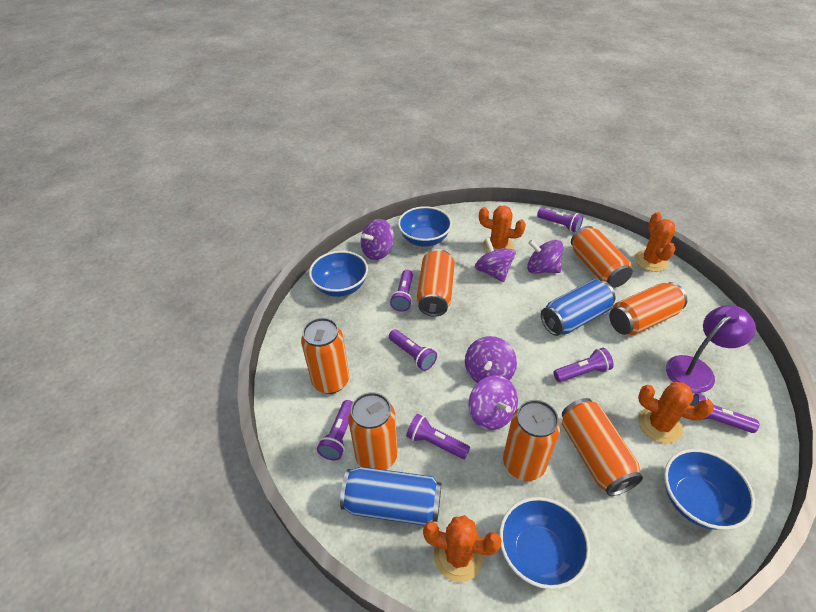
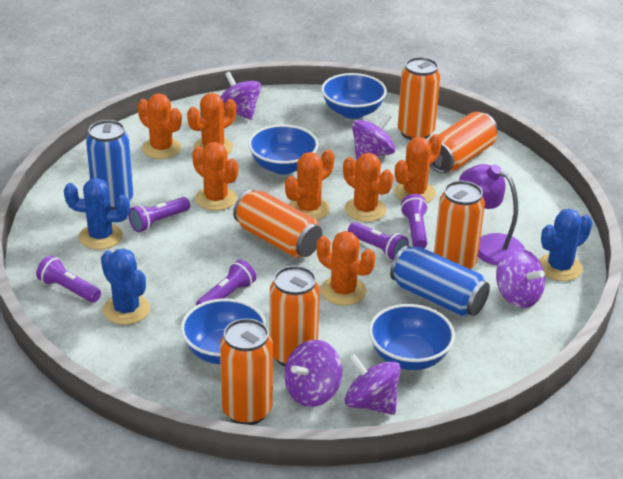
blue cactus: 0 -> 3
orange cactus: 4 -> 7
orange can: 7 -> 6
purple flashlight: 7 -> 5

